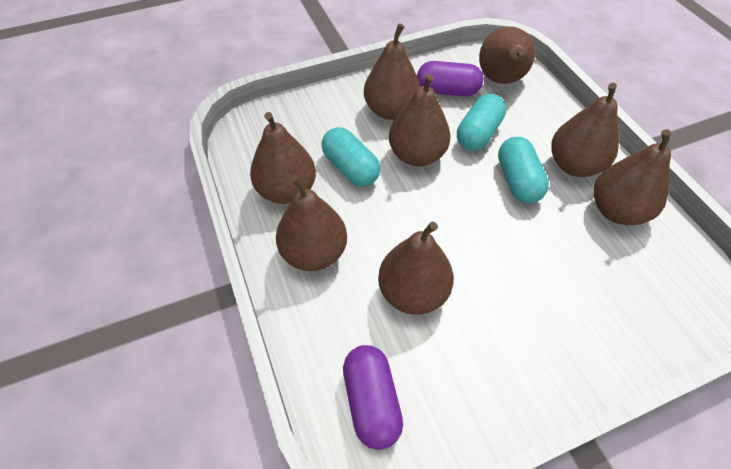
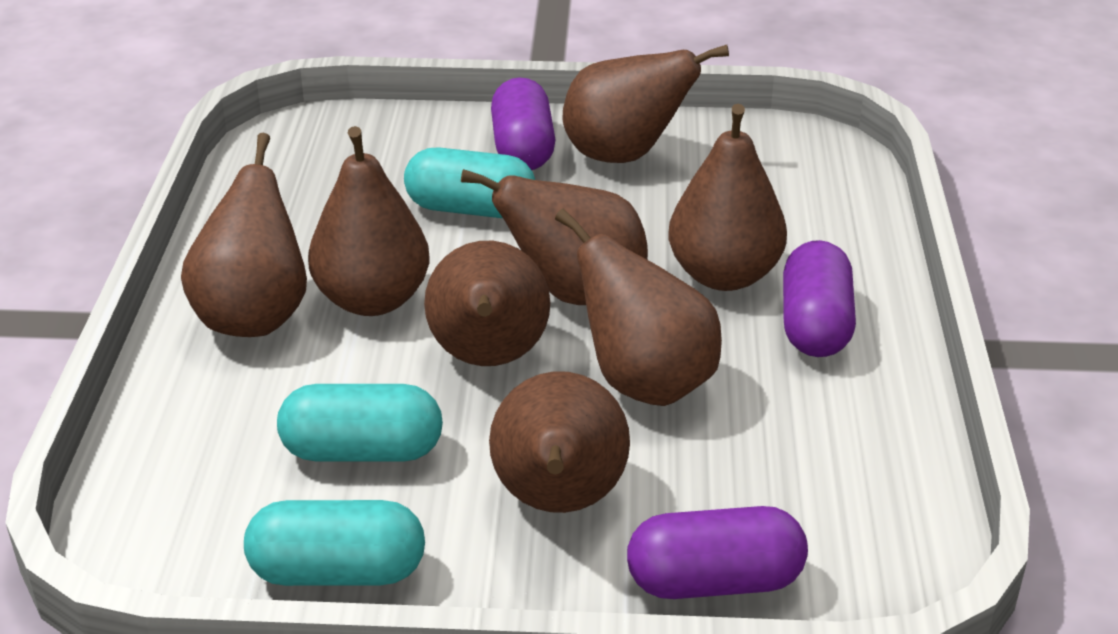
purple capsule: 2 -> 3

